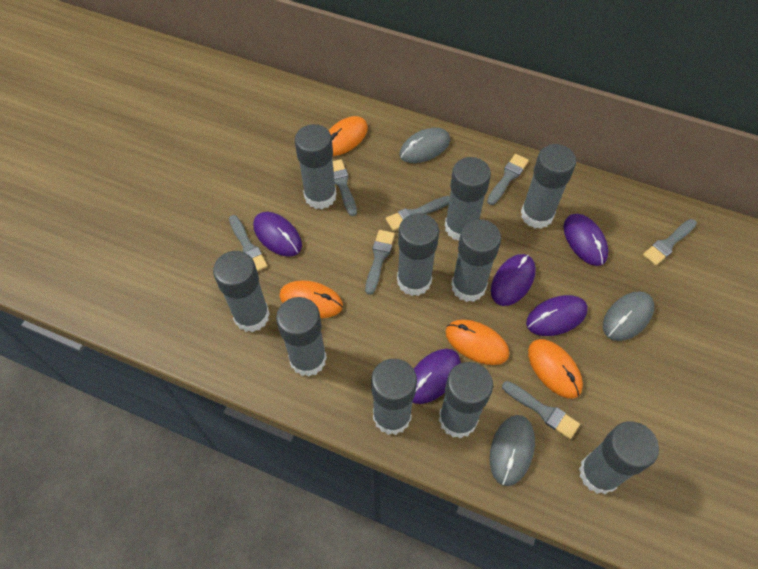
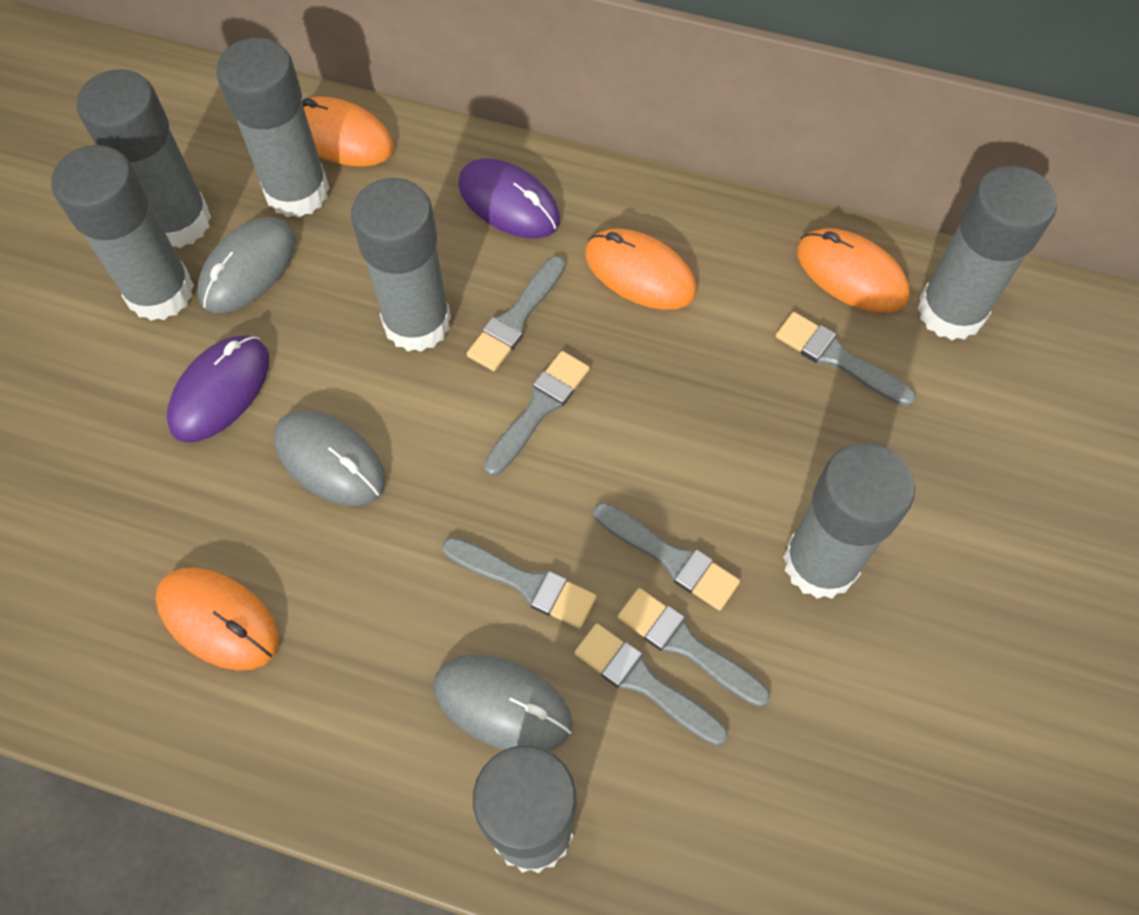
grey glue stick: 10 -> 7
purple mouse: 5 -> 2

